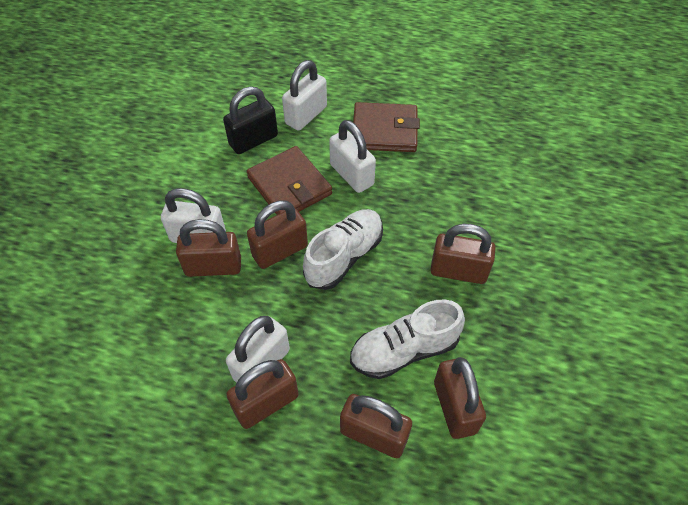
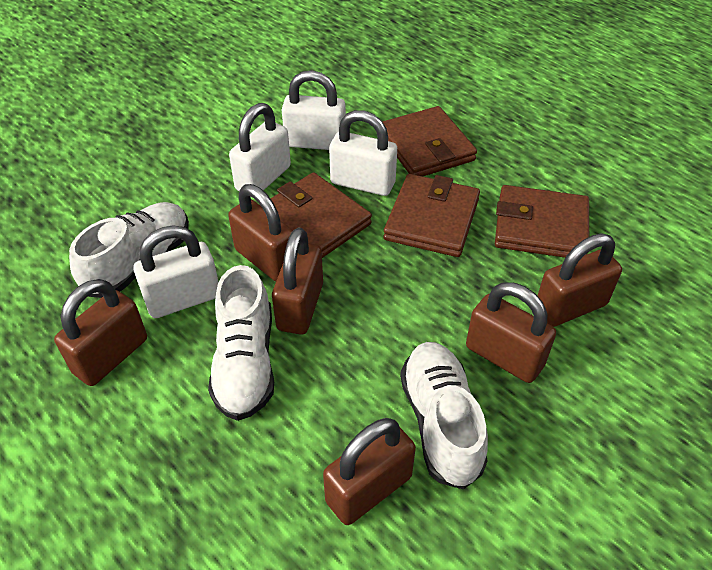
black padlock: 1 -> 0
brown wallet: 2 -> 4
white shoe: 2 -> 3

